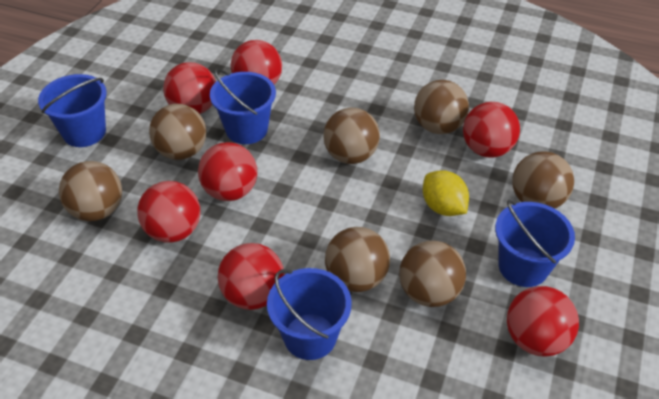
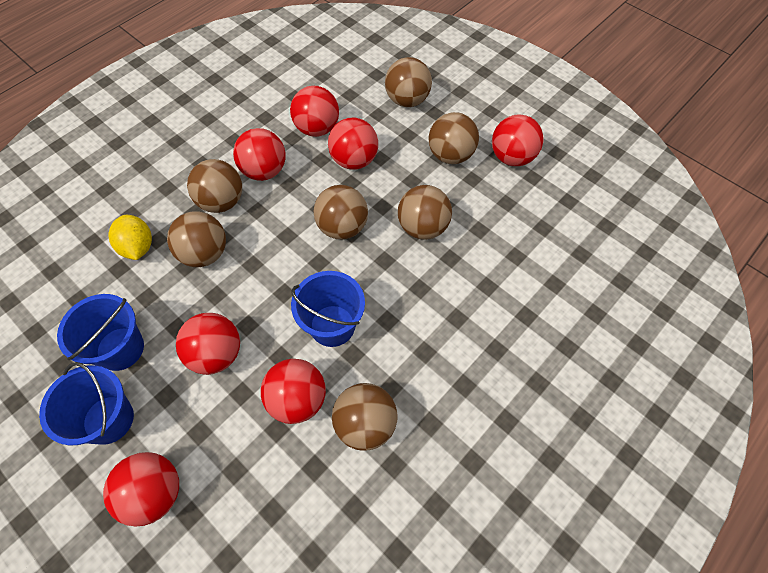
blue bucket: 4 -> 3

